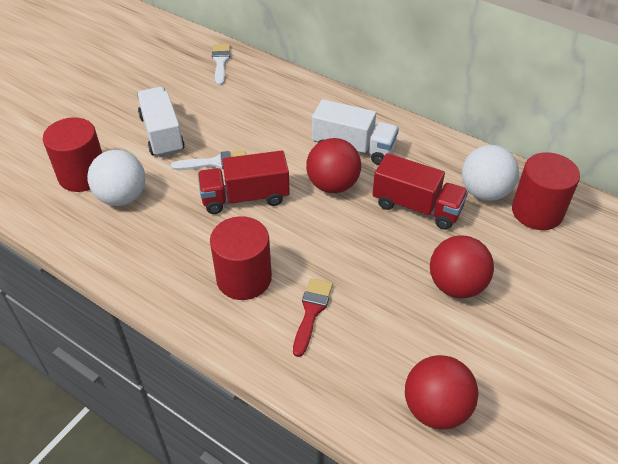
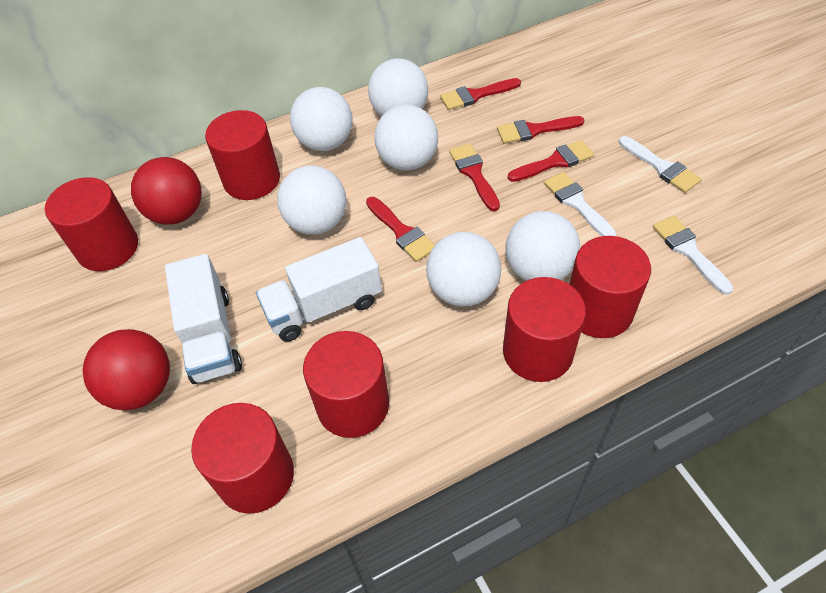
red ball: 3 -> 2
red brush: 1 -> 5
red cylinder: 3 -> 6
red truck: 2 -> 0
white ball: 2 -> 6
white brush: 2 -> 3

